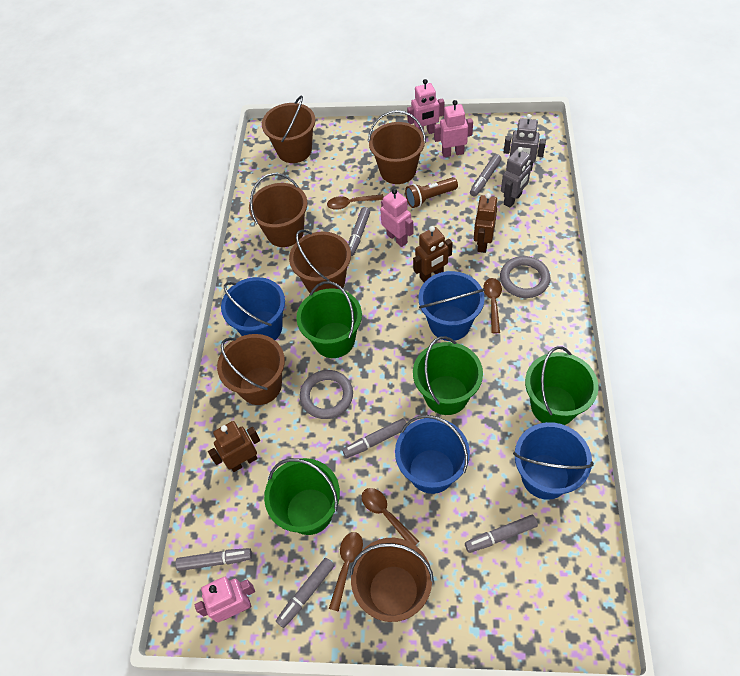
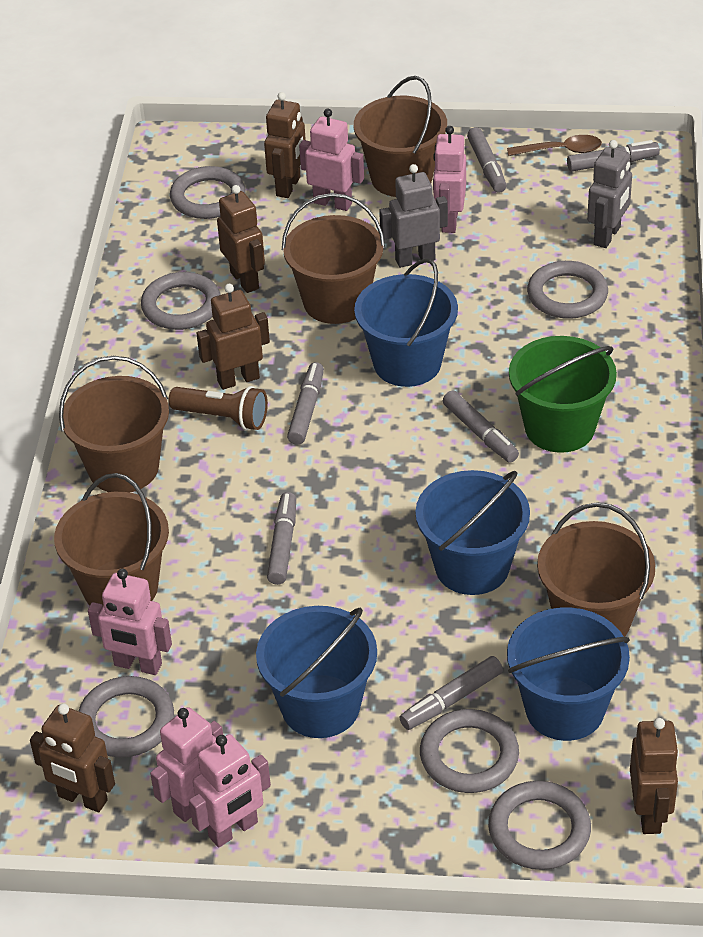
brown bucket: 6 -> 5
brown robot: 3 -> 5
brown spoon: 4 -> 1
green bucket: 4 -> 1
grey ring: 2 -> 6
pink robot: 4 -> 5

